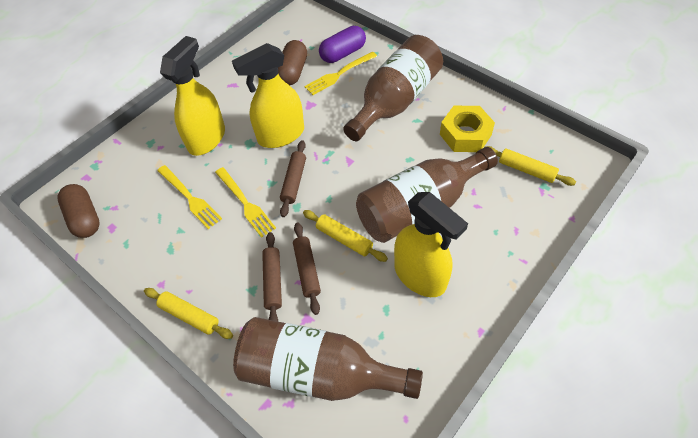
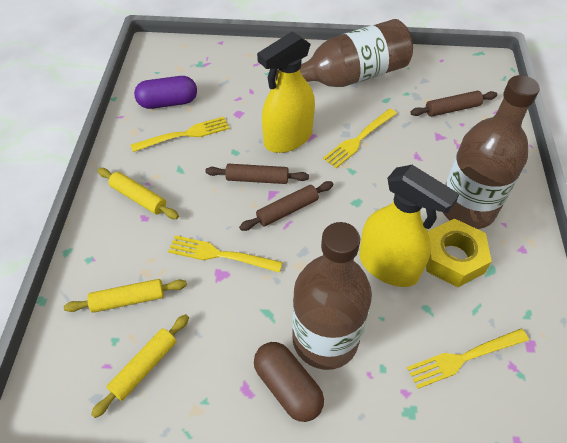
brown capsule: 2 -> 1
yellow fork: 3 -> 4
yellow spray bottle: 3 -> 2

